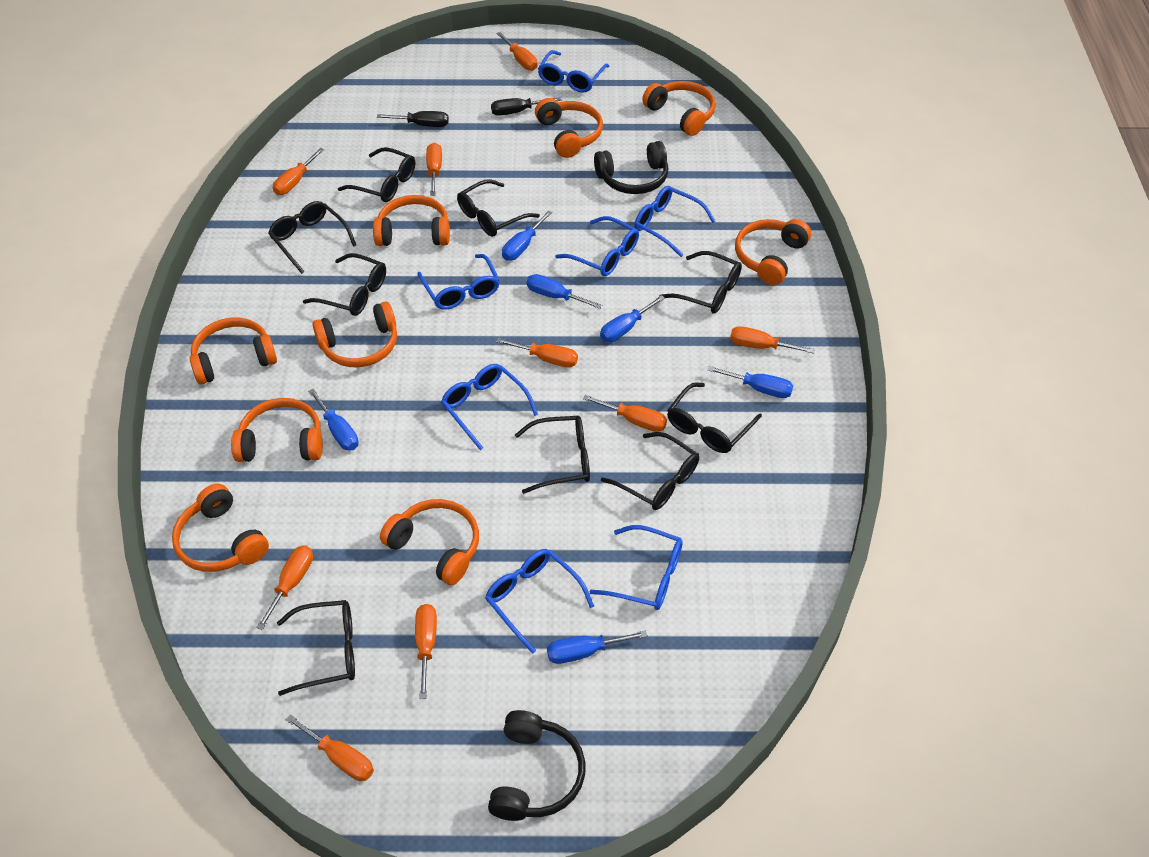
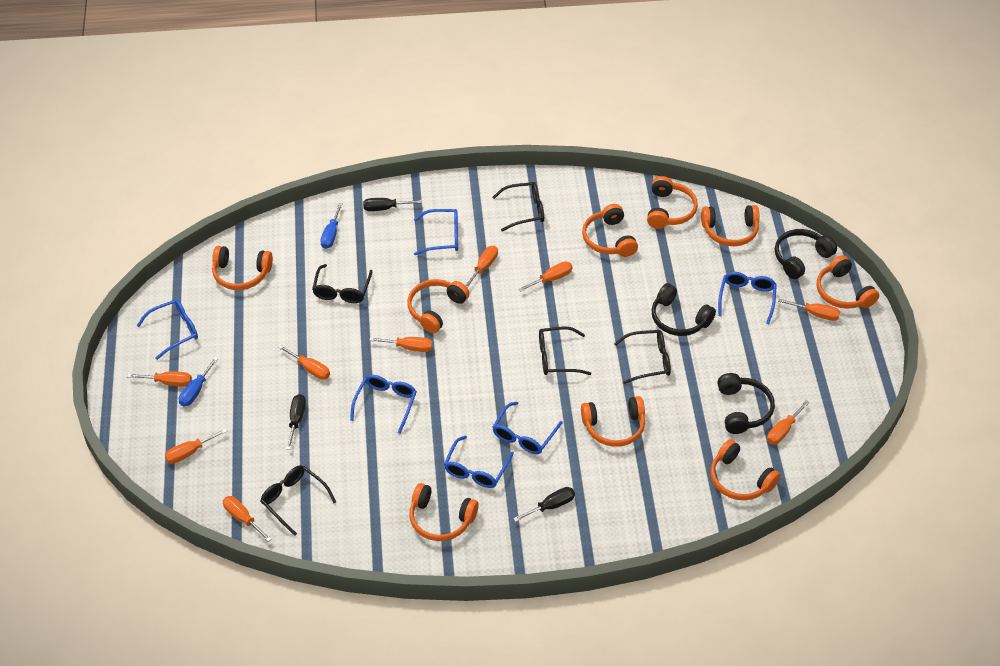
black glasses: 9 -> 5
black headphones: 2 -> 3
black screwdriver: 2 -> 3
blue glasses: 7 -> 6
blue screwdriver: 6 -> 2

